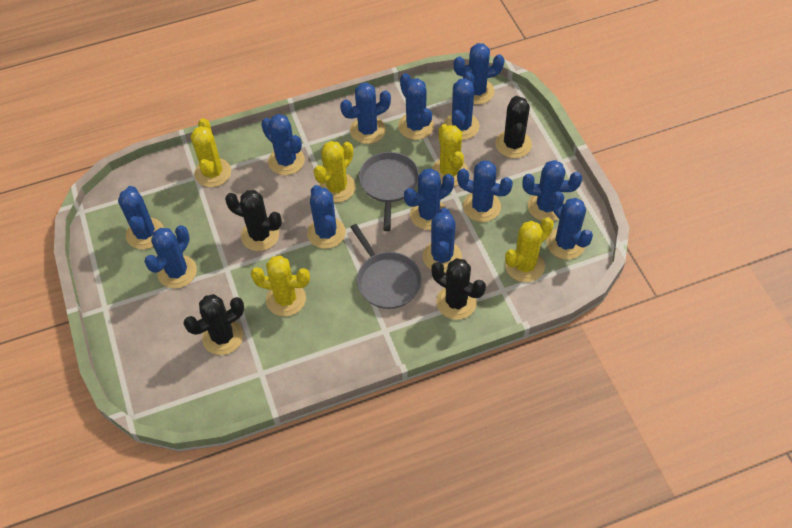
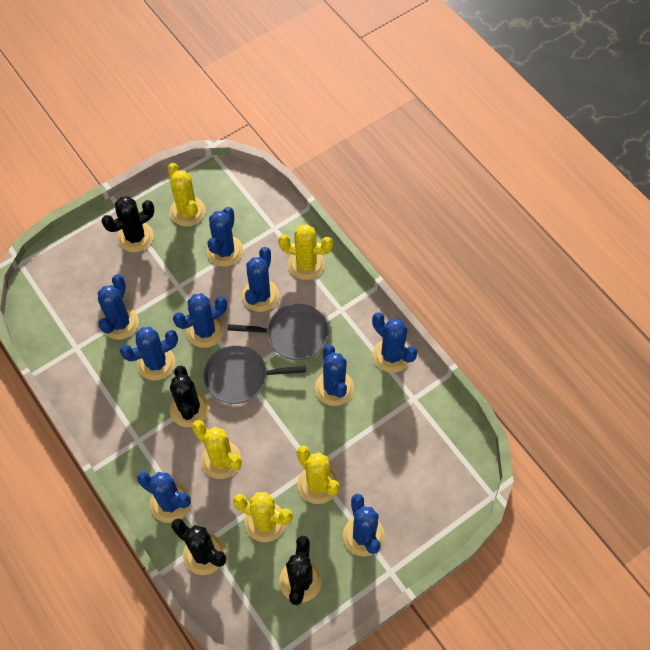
blue cactus: 13 -> 9

